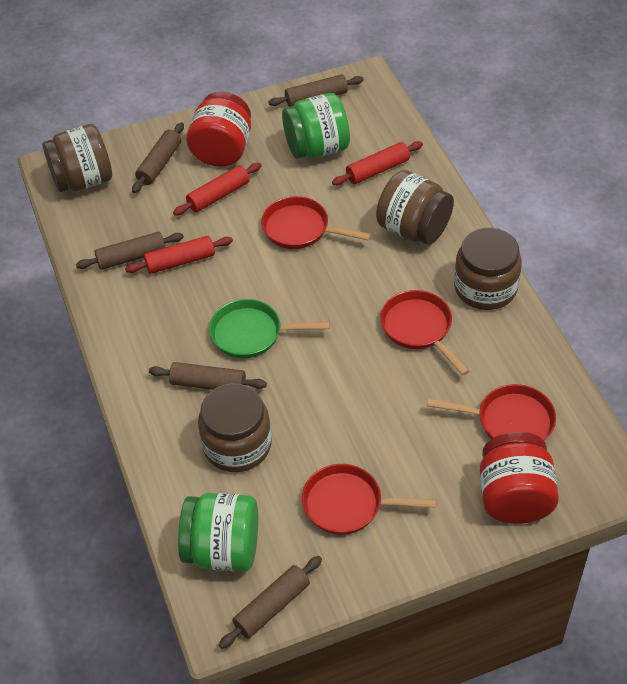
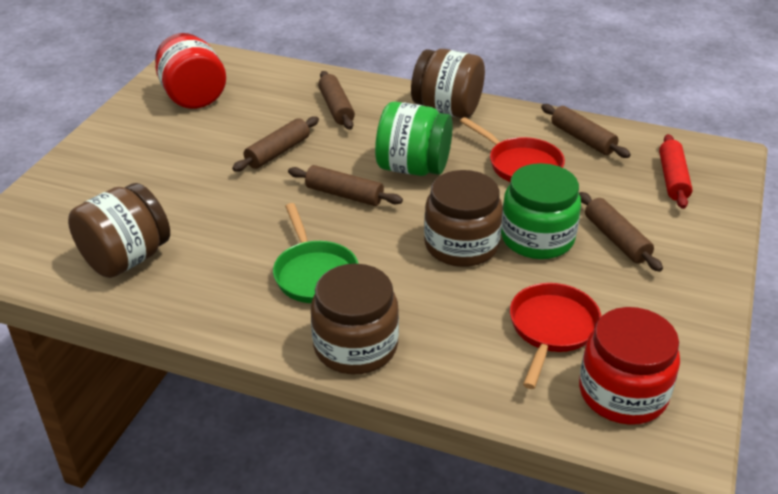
red pan: 4 -> 2
red rolling pin: 3 -> 1

